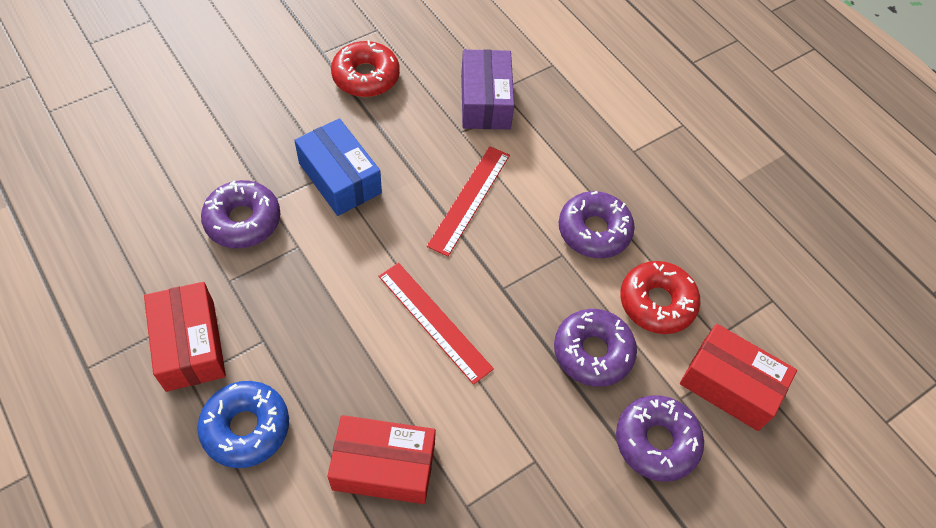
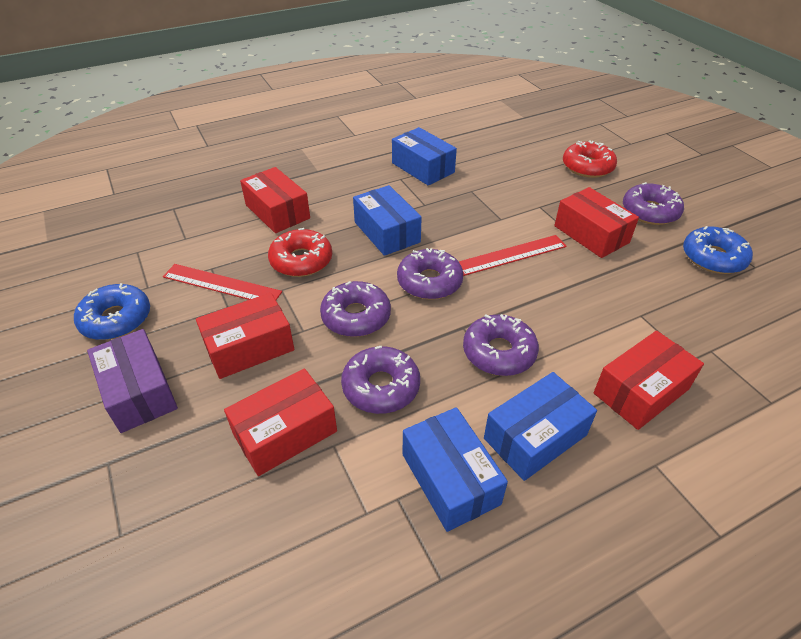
blue box: 1 -> 4
blue donut: 1 -> 2
purple donut: 4 -> 5
red box: 3 -> 5

